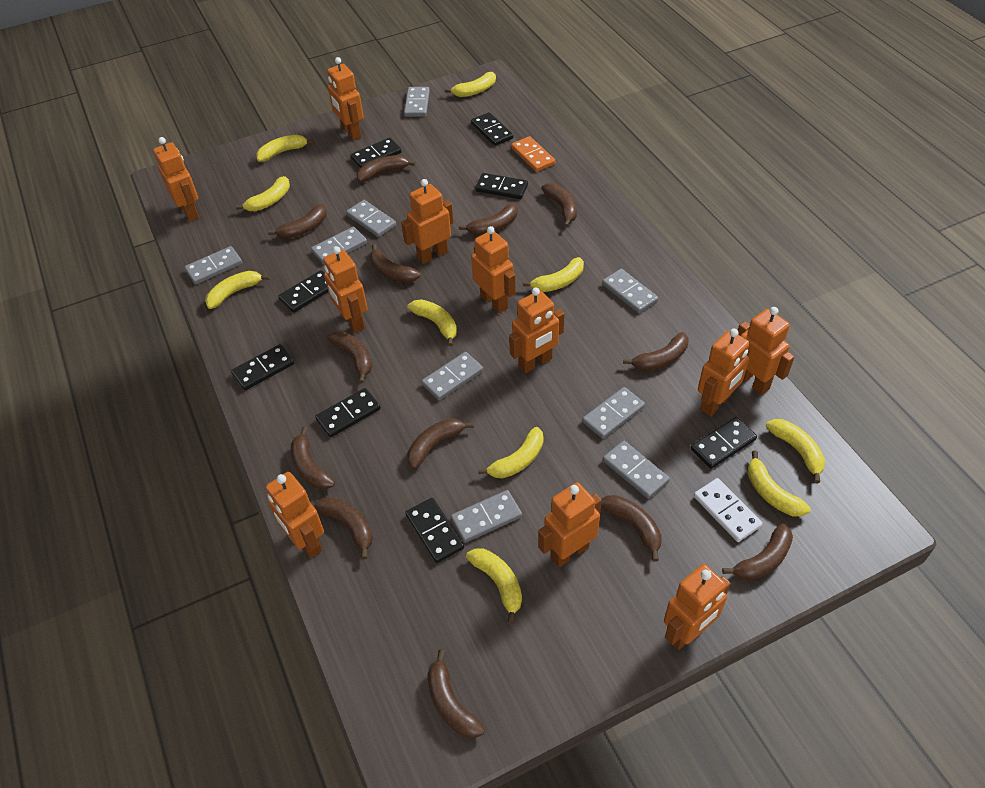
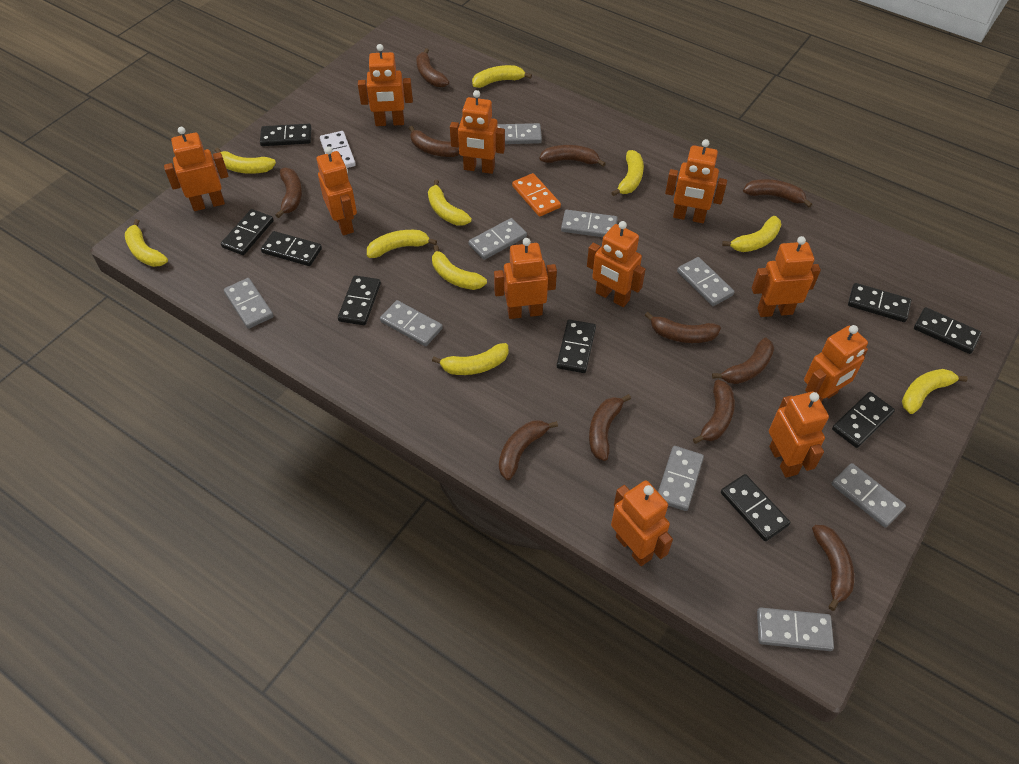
black domino: 8 -> 9
brown banana: 13 -> 11

